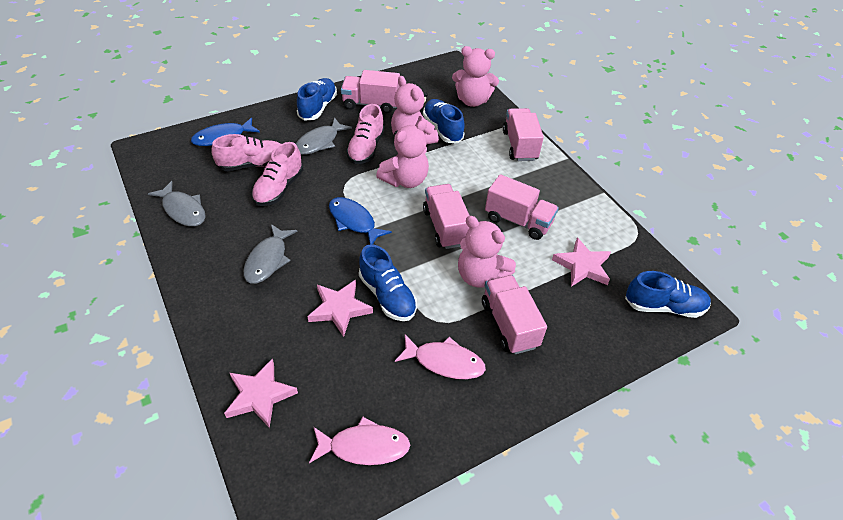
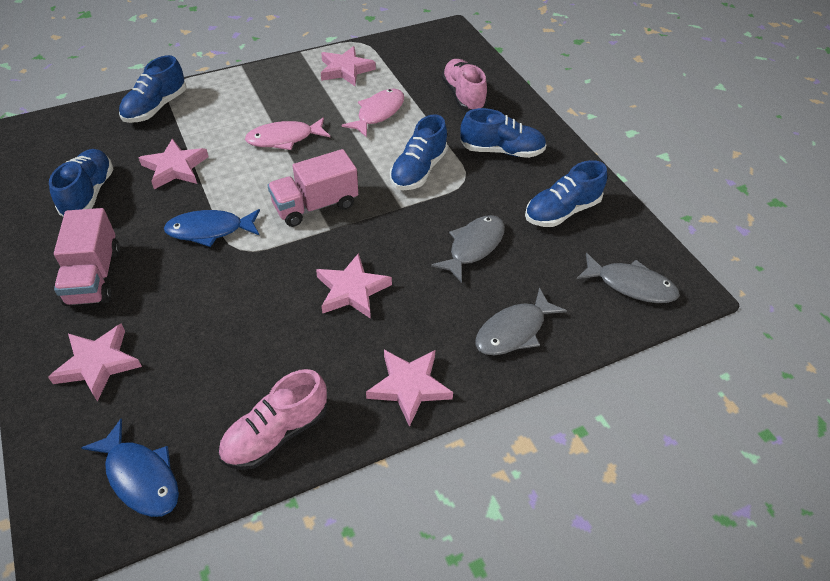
blue shoe: 4 -> 5
pink shoe: 3 -> 2
pink star: 3 -> 5
pink teddy bear: 4 -> 0
pink truck: 5 -> 2

